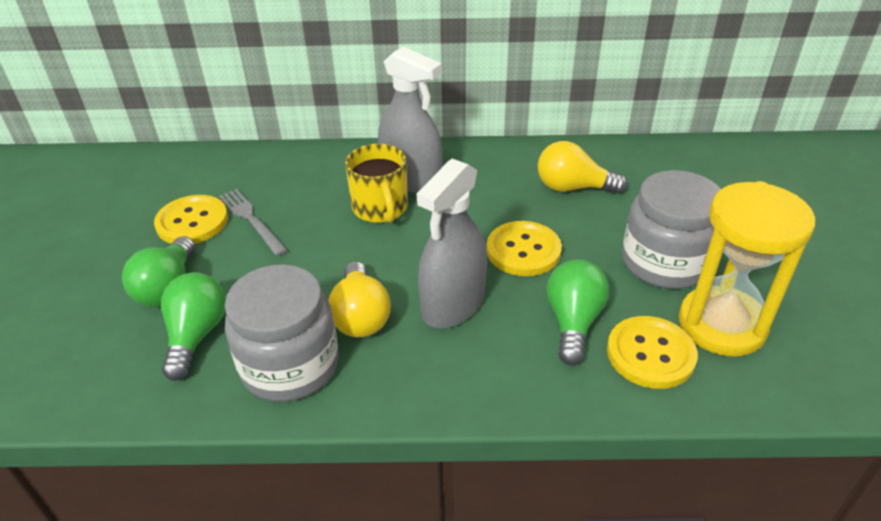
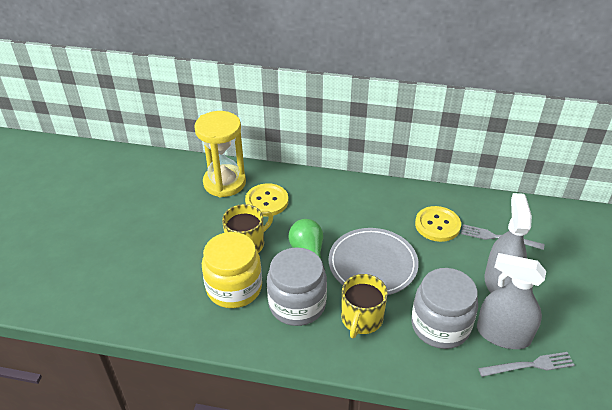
green light bulb: 3 -> 1
grey fork: 1 -> 2
grey plate: 0 -> 1
yellow button: 3 -> 2
yellow jar: 0 -> 1
yellow light bulb: 2 -> 0
yellow mug: 1 -> 2

